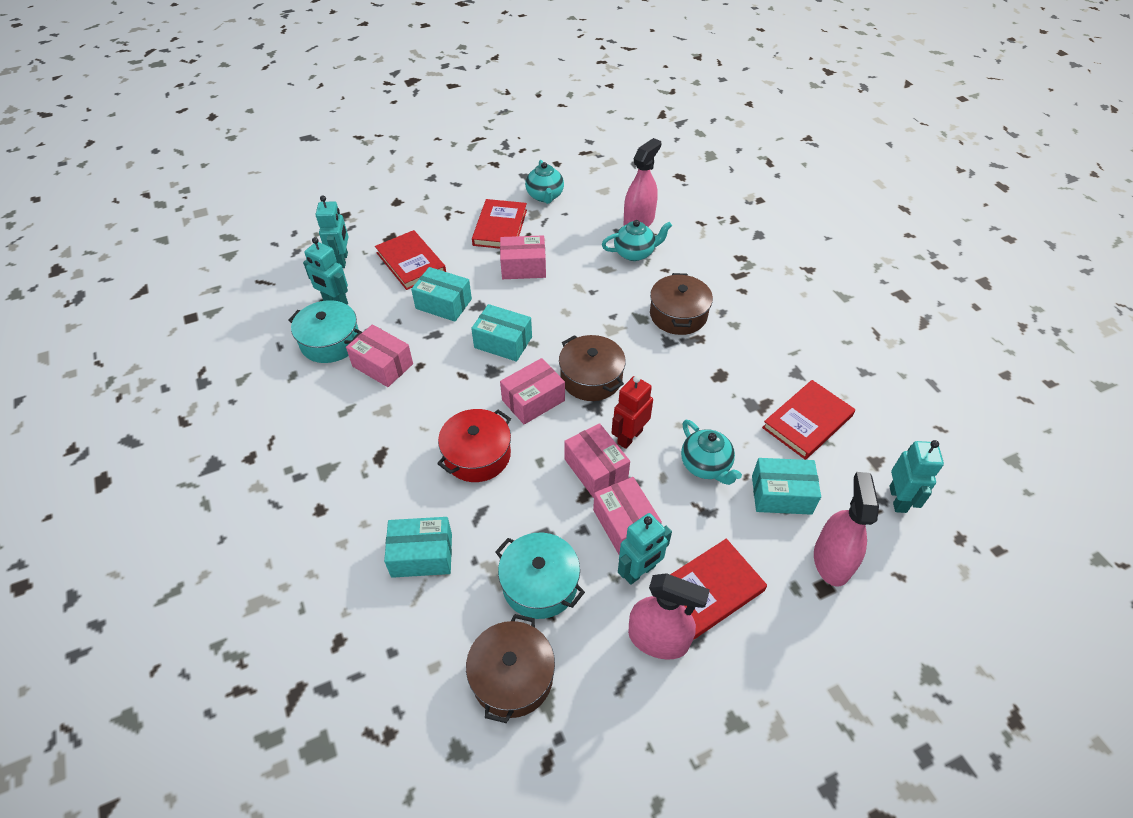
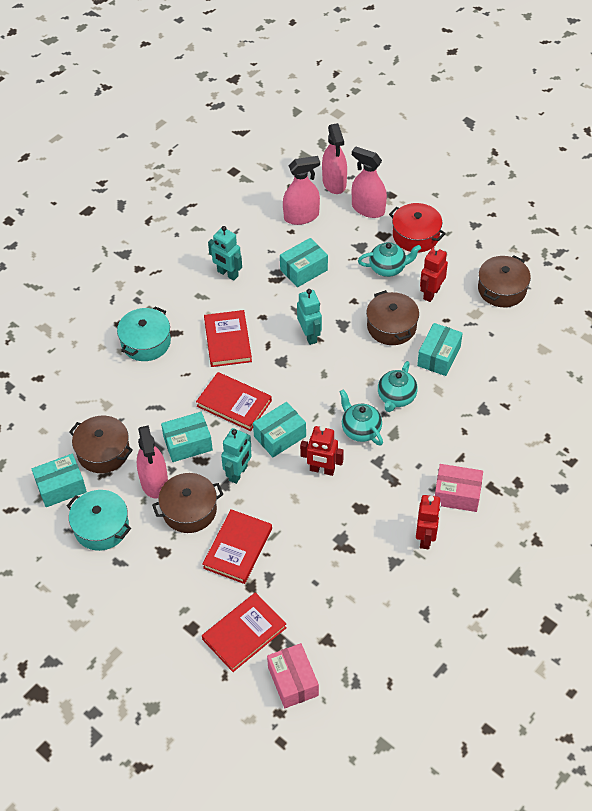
brown pot: 3 -> 4
pink box: 5 -> 2
pink spray bottle: 3 -> 4
red robot: 1 -> 3
turquoise box: 4 -> 5
turquoise robot: 4 -> 3

